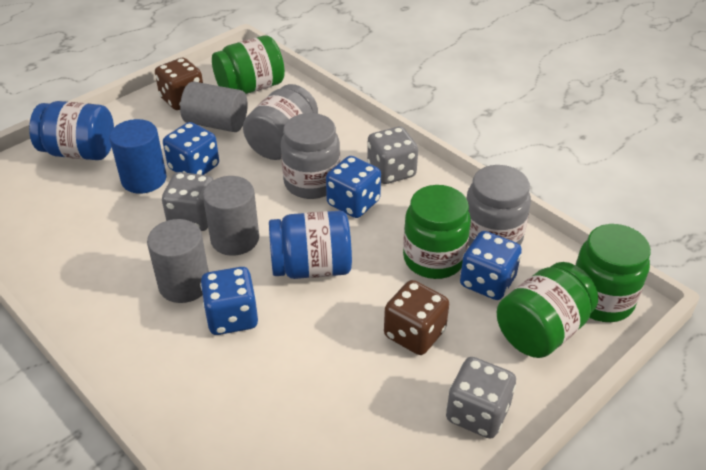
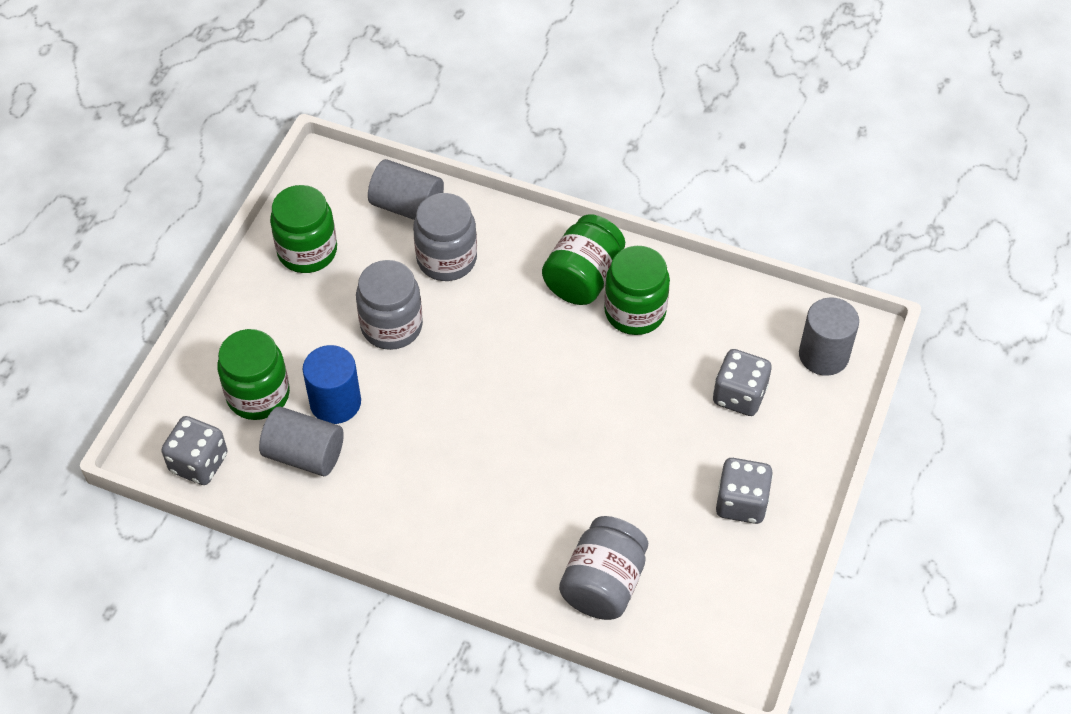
blue dice: 4 -> 0
blue jar: 2 -> 0
brown dice: 2 -> 0

